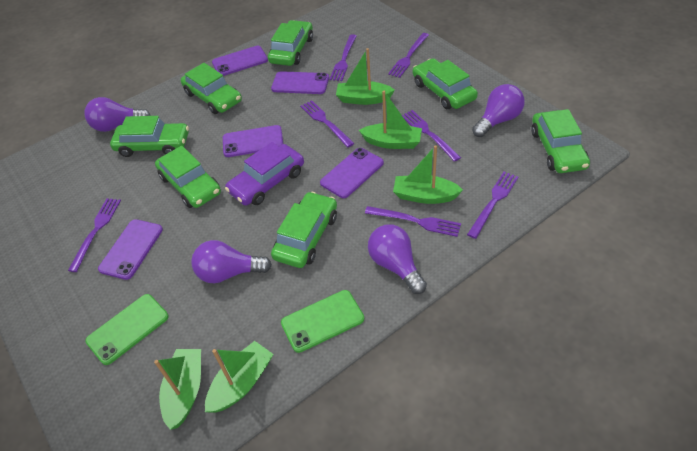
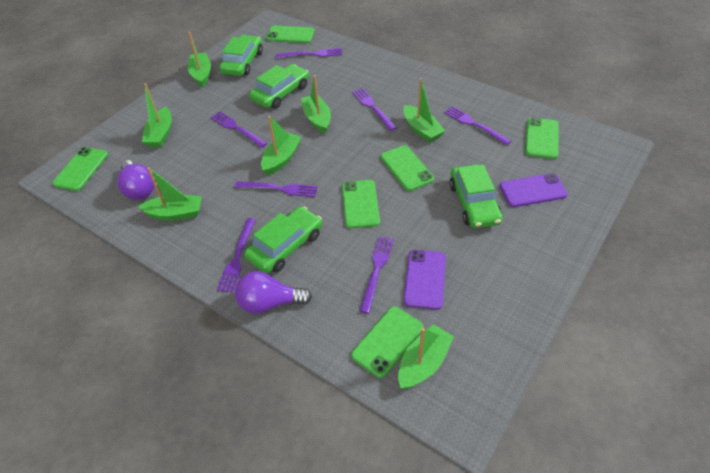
green boat: 5 -> 7
green car: 7 -> 4
green phone: 2 -> 6
purple car: 1 -> 0
purple light bulb: 4 -> 2
purple phone: 5 -> 2

